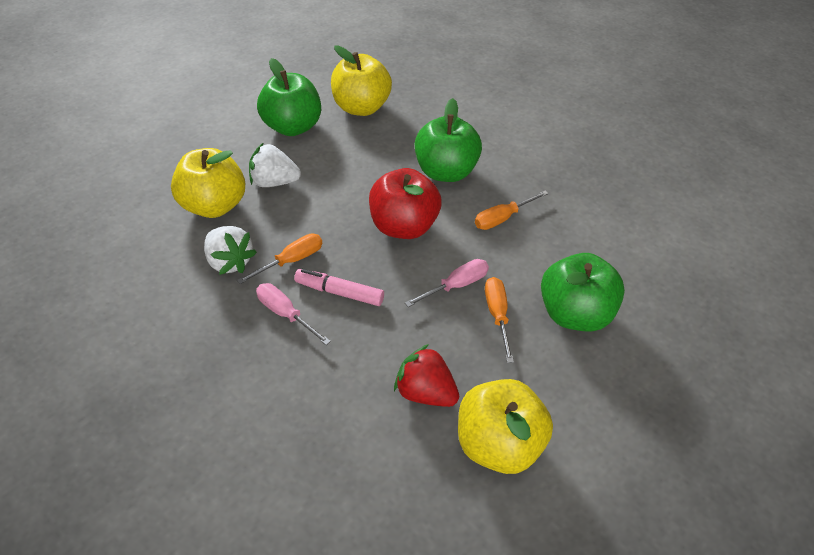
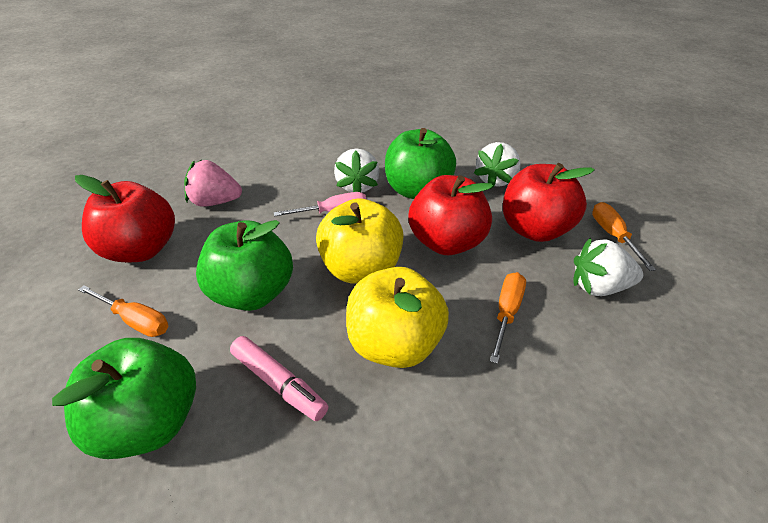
pink screwdriver: 2 -> 1
pink strawberry: 0 -> 1
red apple: 1 -> 3
red strawberry: 1 -> 0
white strawberry: 2 -> 3
yellow apple: 3 -> 2

